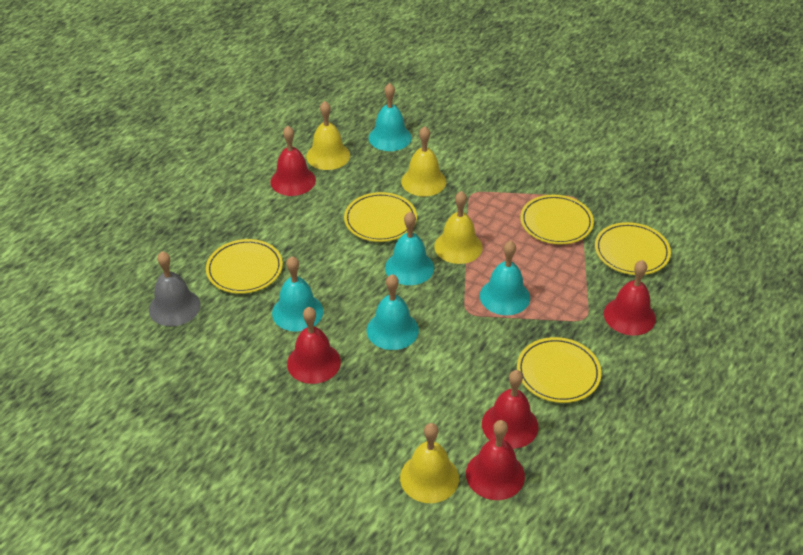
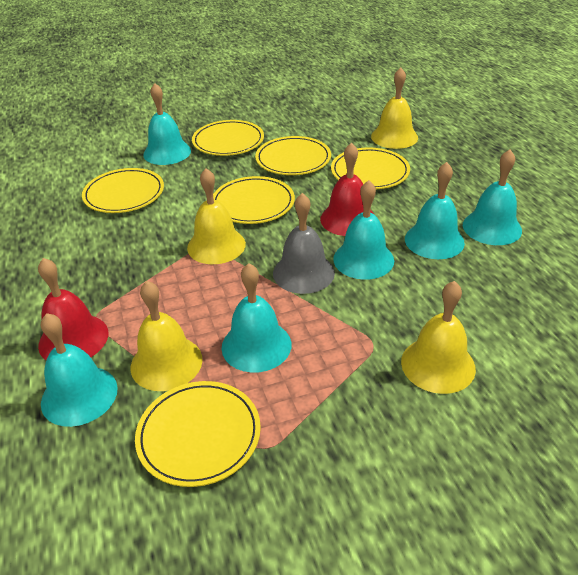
red bell: 5 -> 2
turquoise bell: 5 -> 6
yellow plate: 5 -> 6

